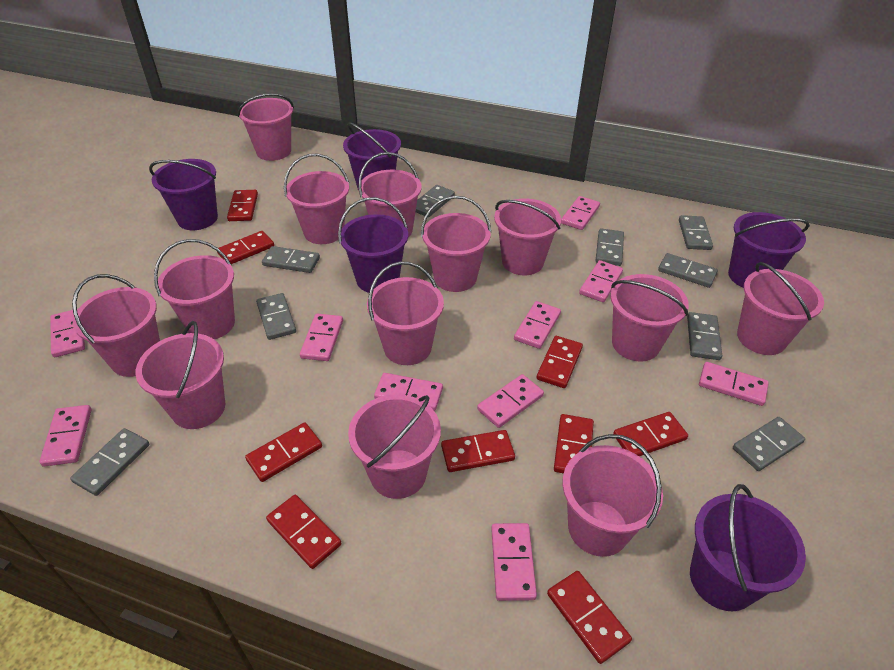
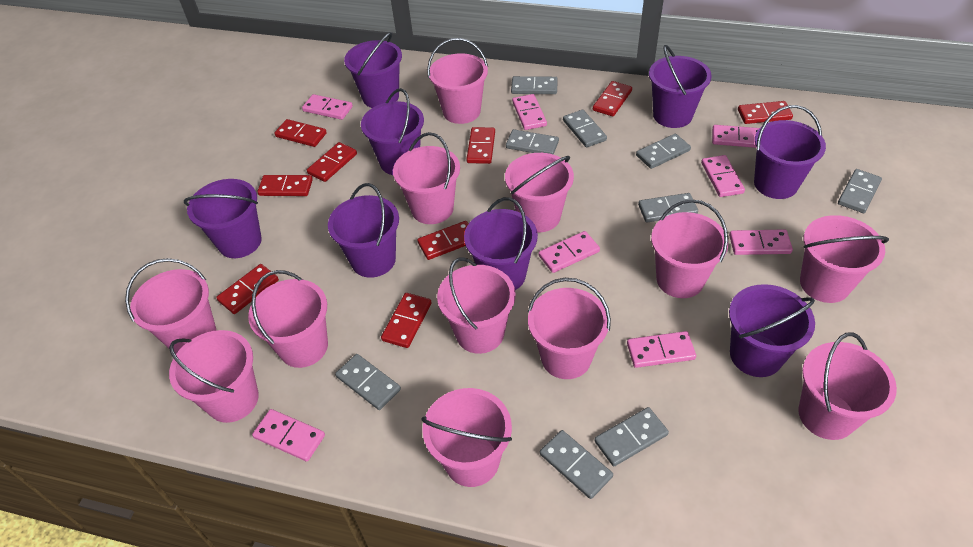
pink bucket: 13 -> 12
pink domino: 10 -> 8
purple bucket: 5 -> 8

